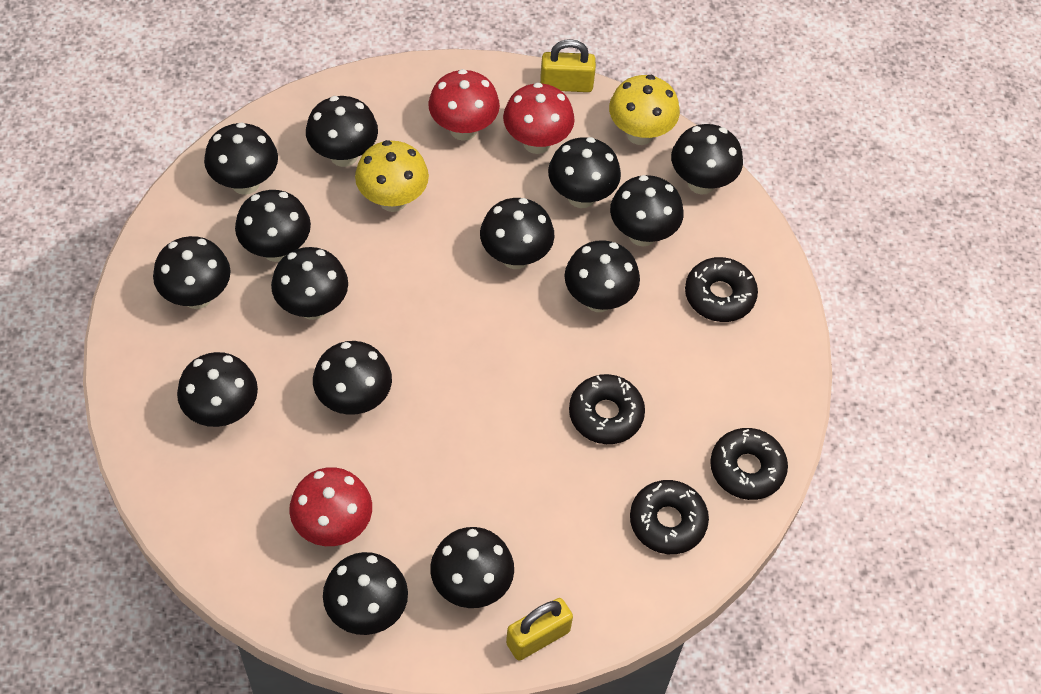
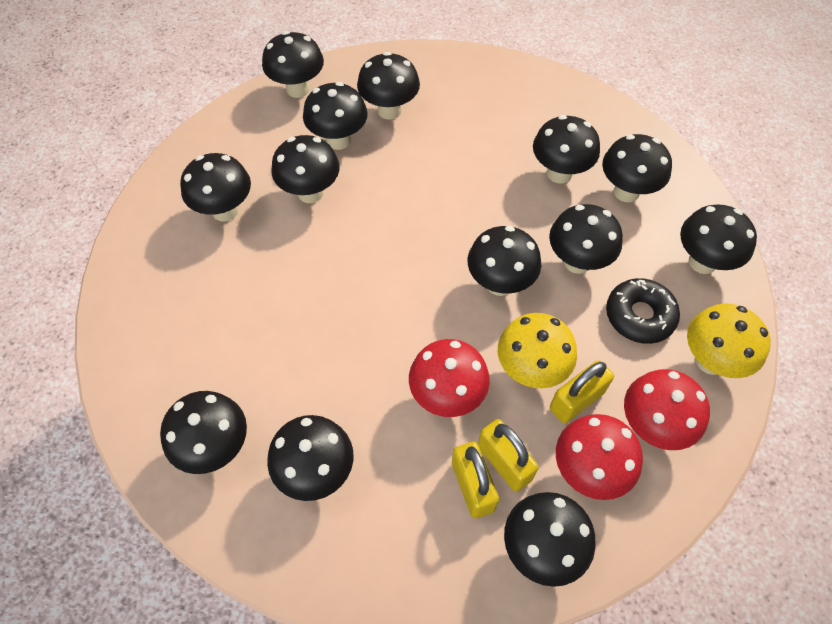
black donut: 4 -> 1
black mushroom: 14 -> 13
yellow padlock: 2 -> 3

